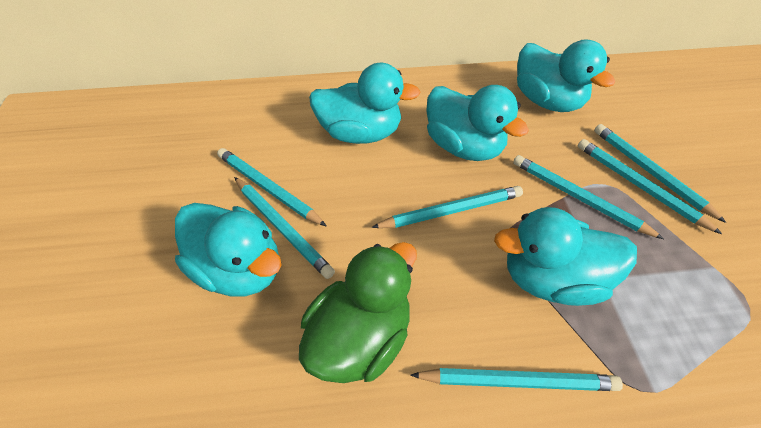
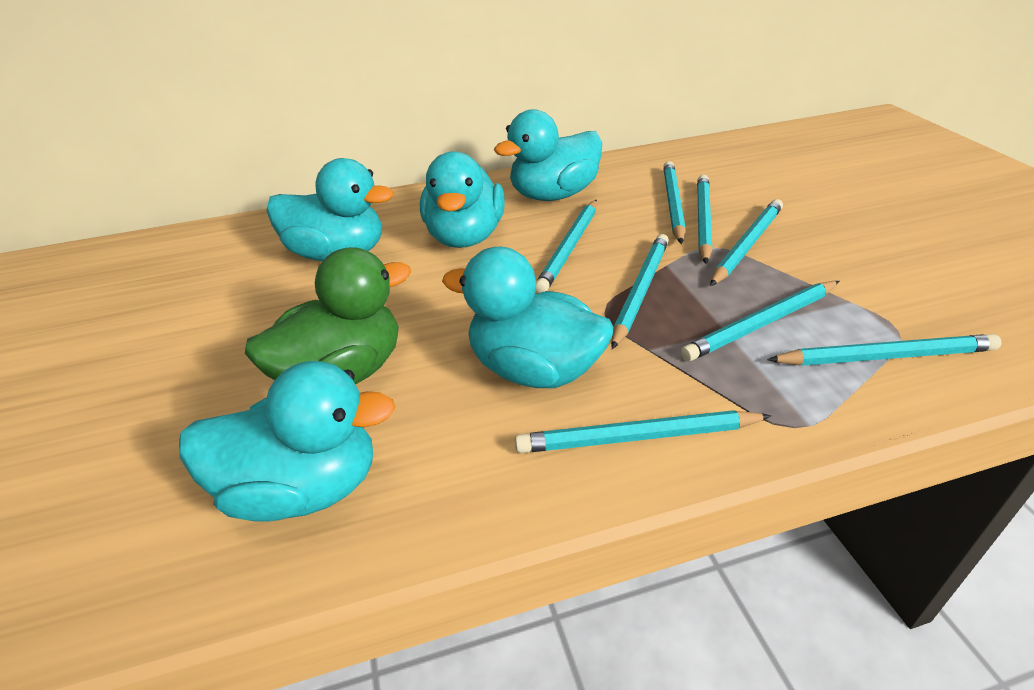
turquoise pencil: 7 -> 8

